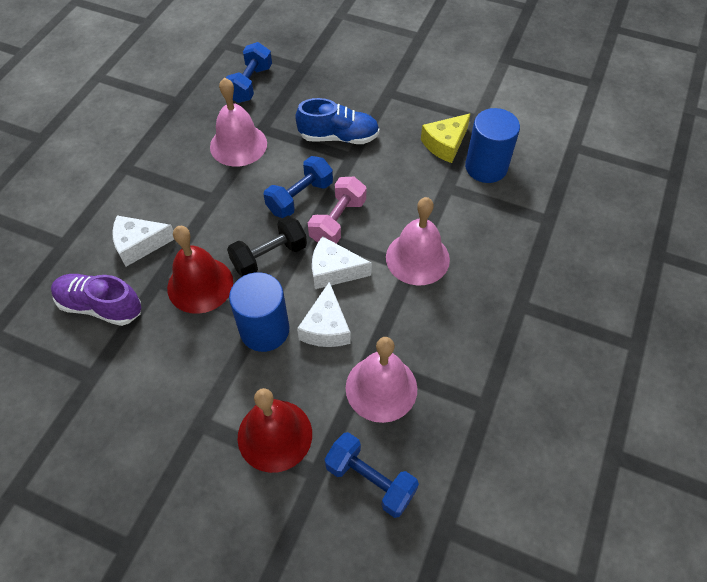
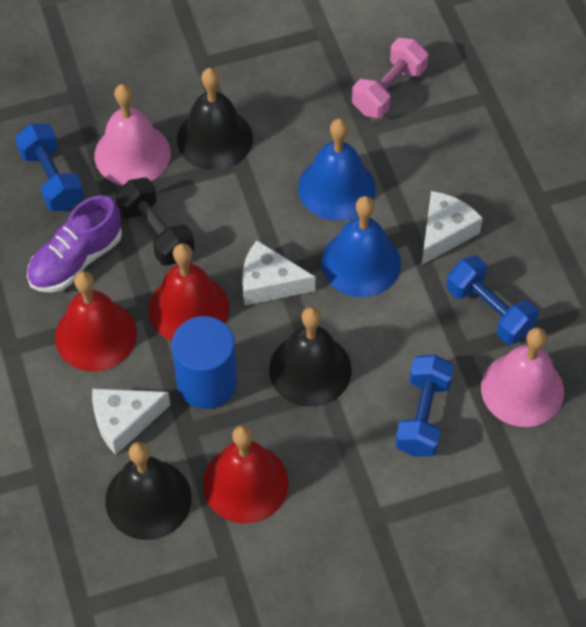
black bell: 0 -> 3
blue bell: 0 -> 2
blue cylinder: 2 -> 1
blue shoe: 1 -> 0
pink bell: 3 -> 2
red bell: 2 -> 3
yellow cheese: 1 -> 0

